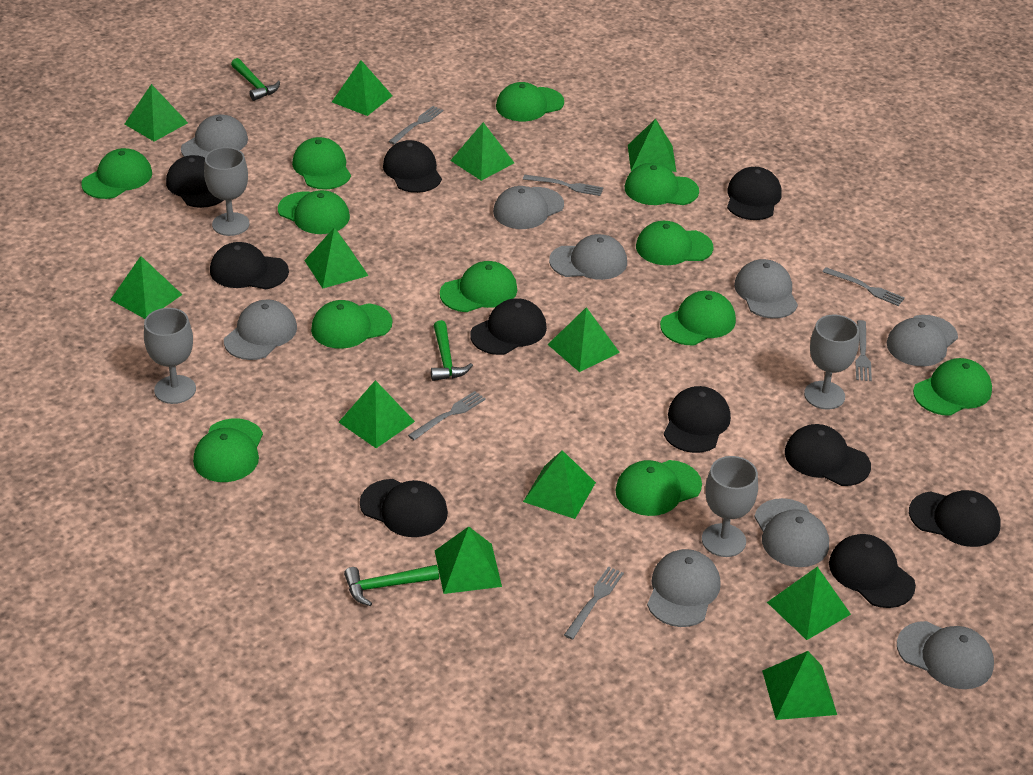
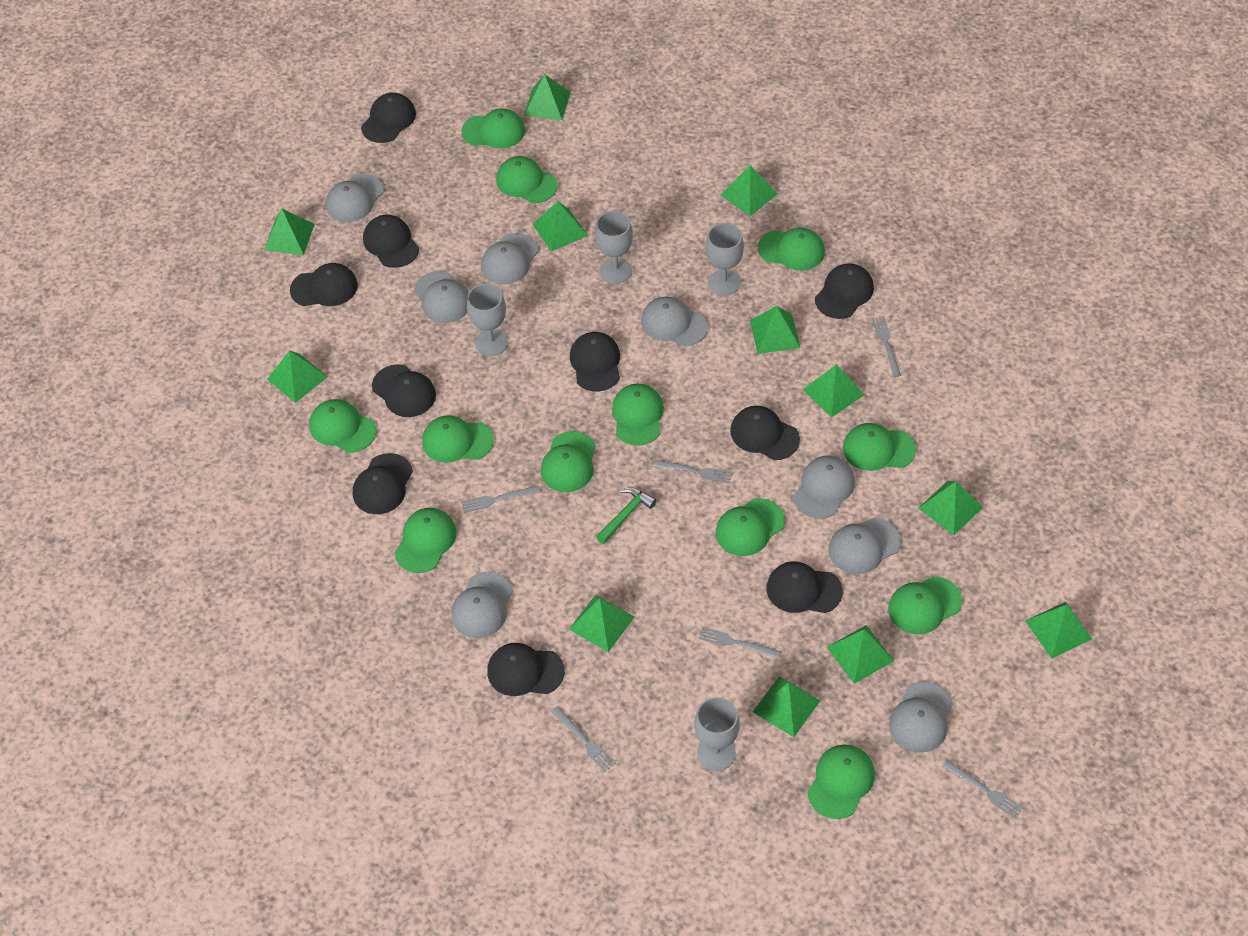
green hammer: 3 -> 1
grey cap: 9 -> 8

